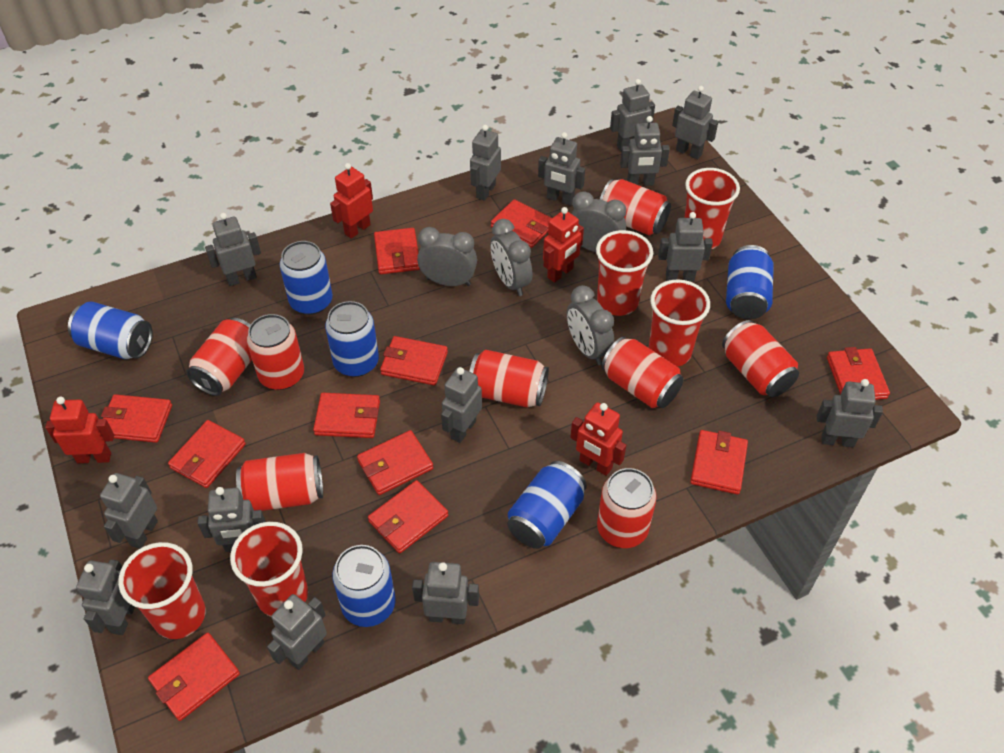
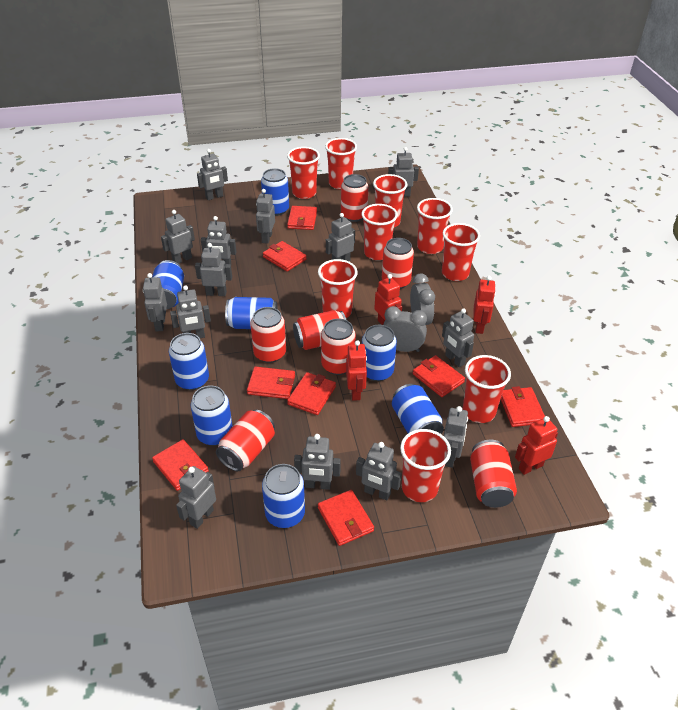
blue can: 6 -> 8
grey clock: 4 -> 2
red can: 8 -> 7
red cup: 5 -> 9
red wallet: 11 -> 8

